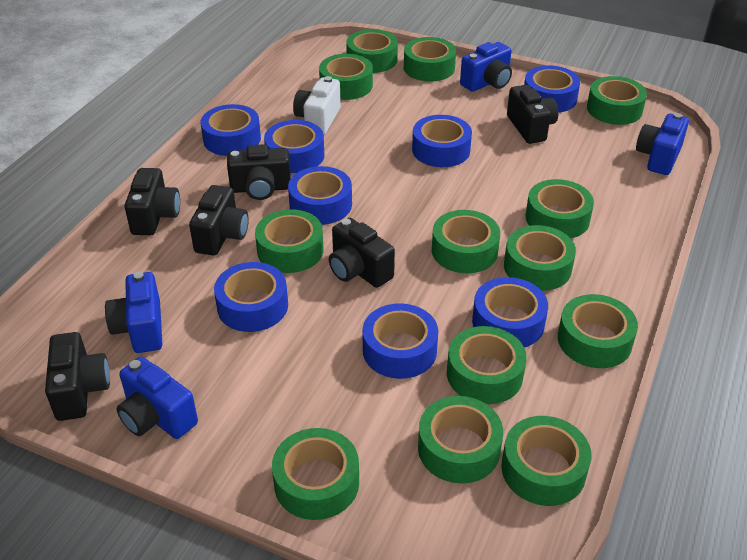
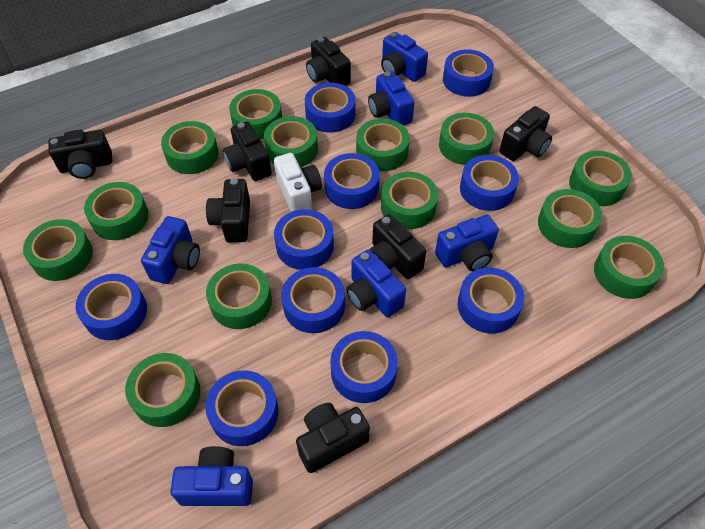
black camera: 6 -> 7
blue camera: 4 -> 6
blue tape: 8 -> 10

